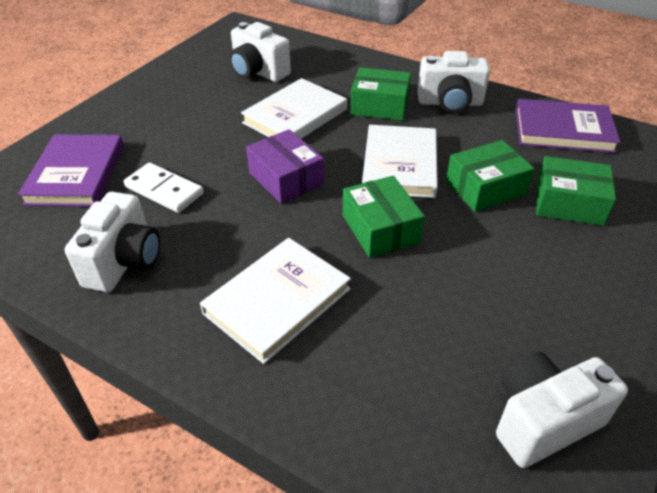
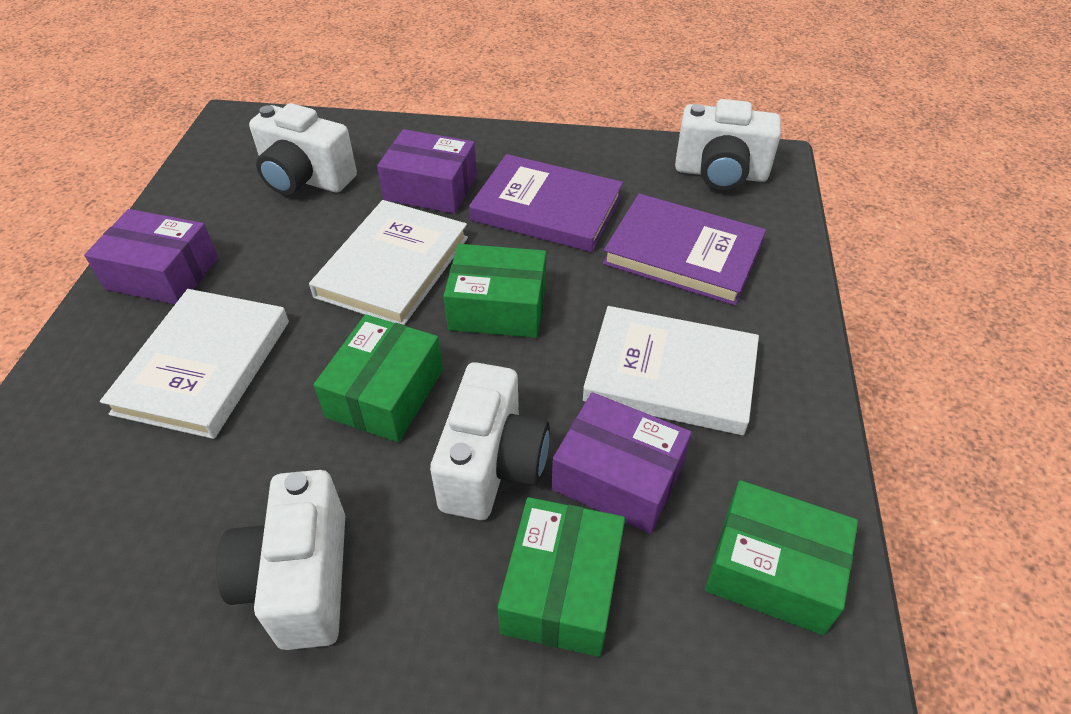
purple box: 1 -> 3
white domino: 1 -> 0

